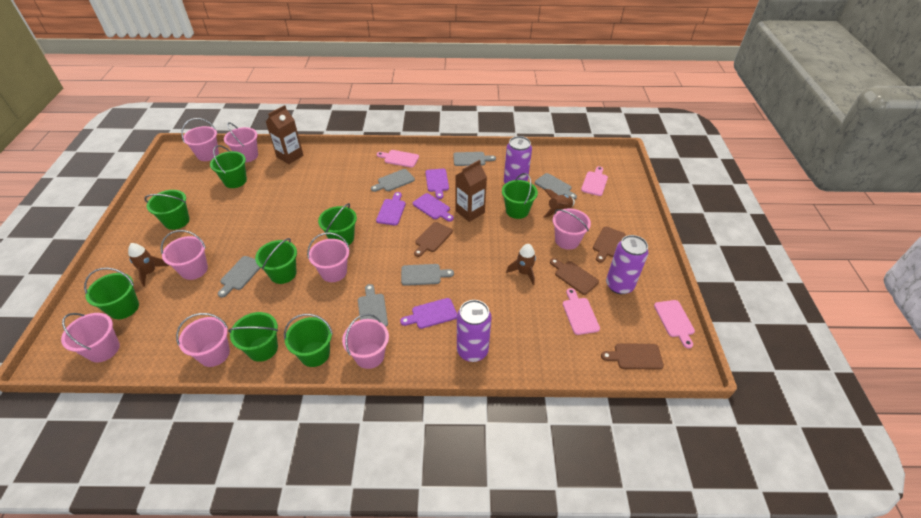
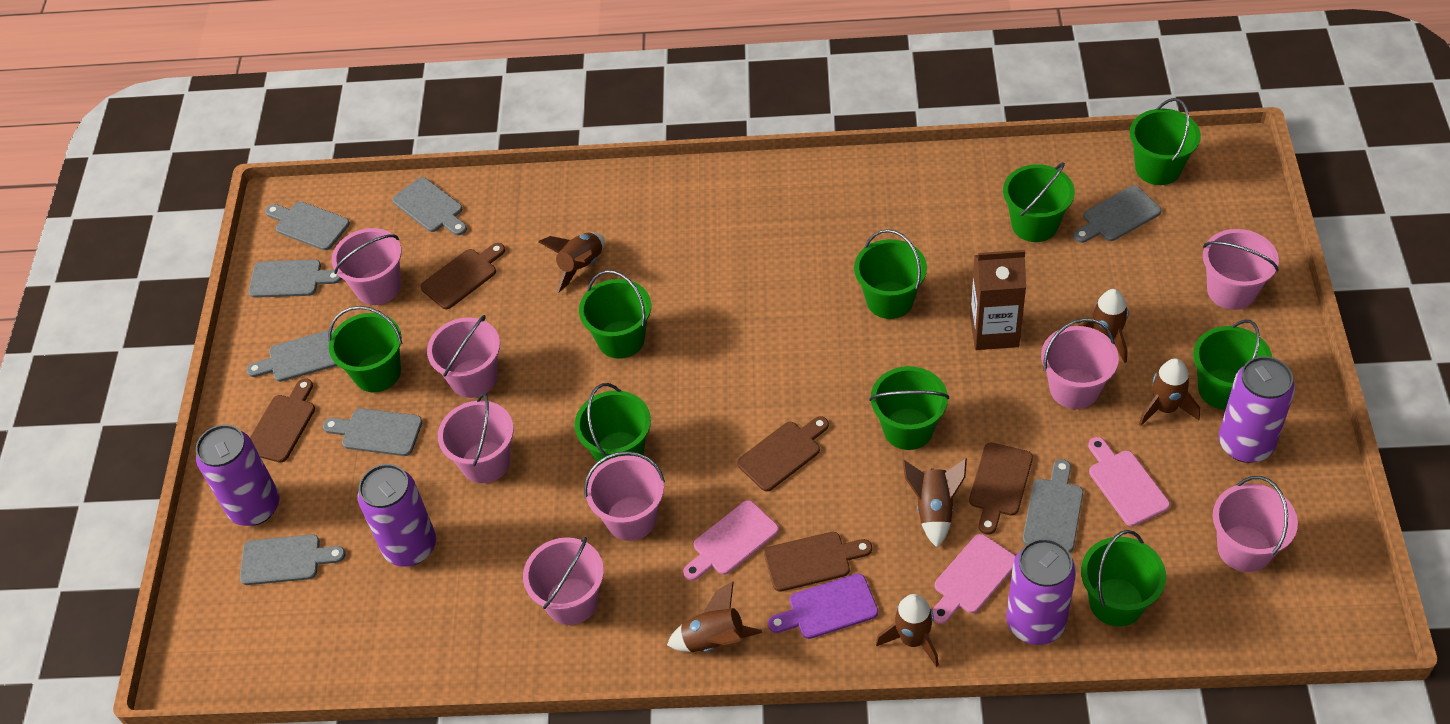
brown carton: 2 -> 1
brown cutting board: 4 -> 5
brown rocket: 3 -> 6
green bucket: 8 -> 9
grey cutting board: 6 -> 8
pink cutting board: 4 -> 3
purple can: 3 -> 4
purple cutting board: 4 -> 1

